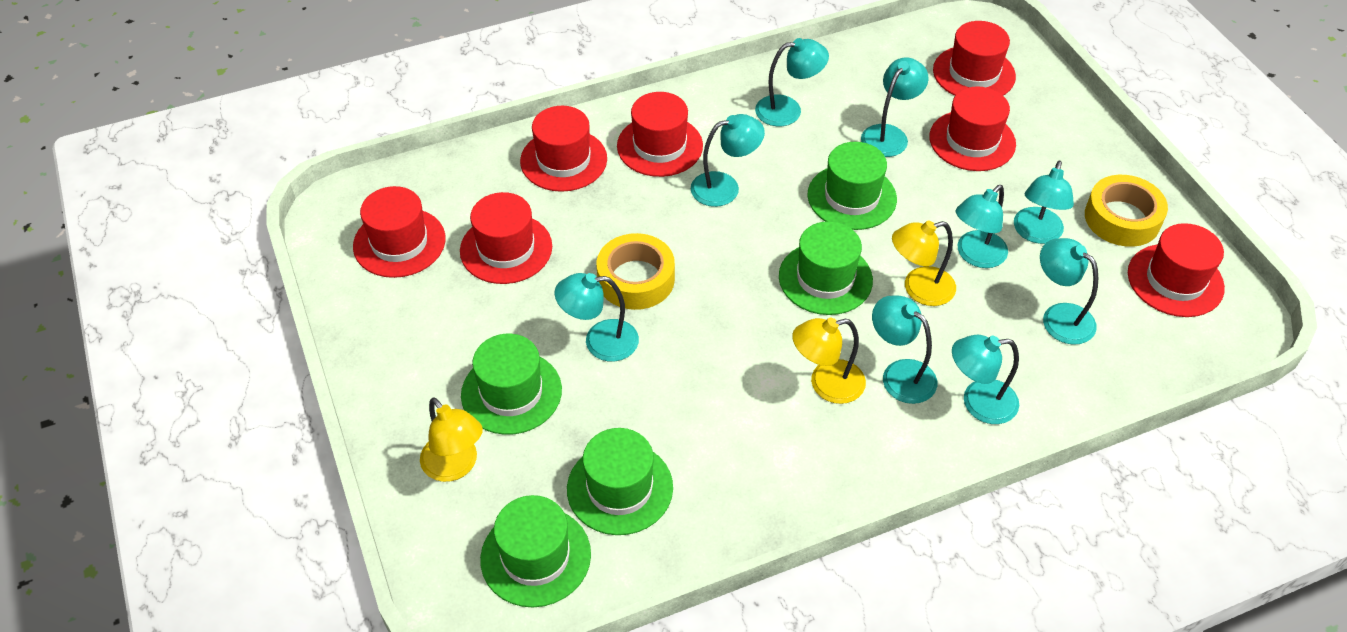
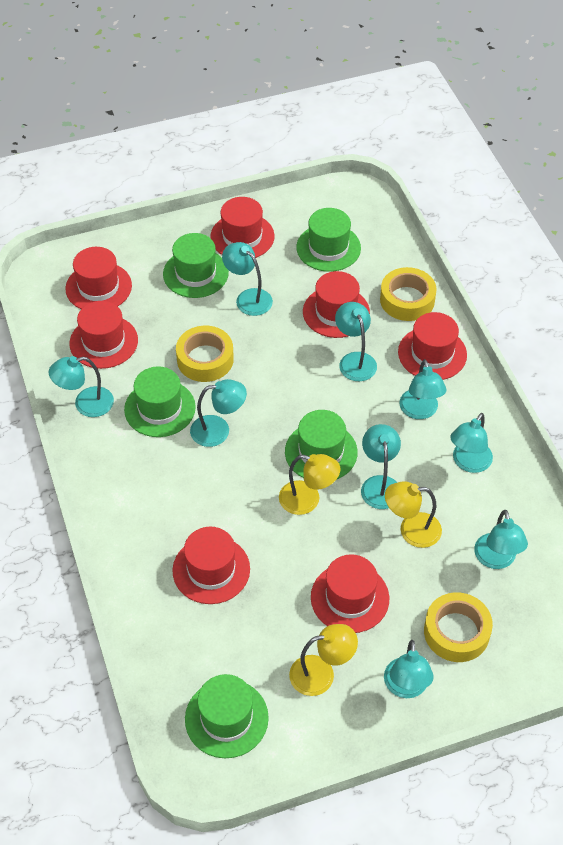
yellow tape: 2 -> 3

